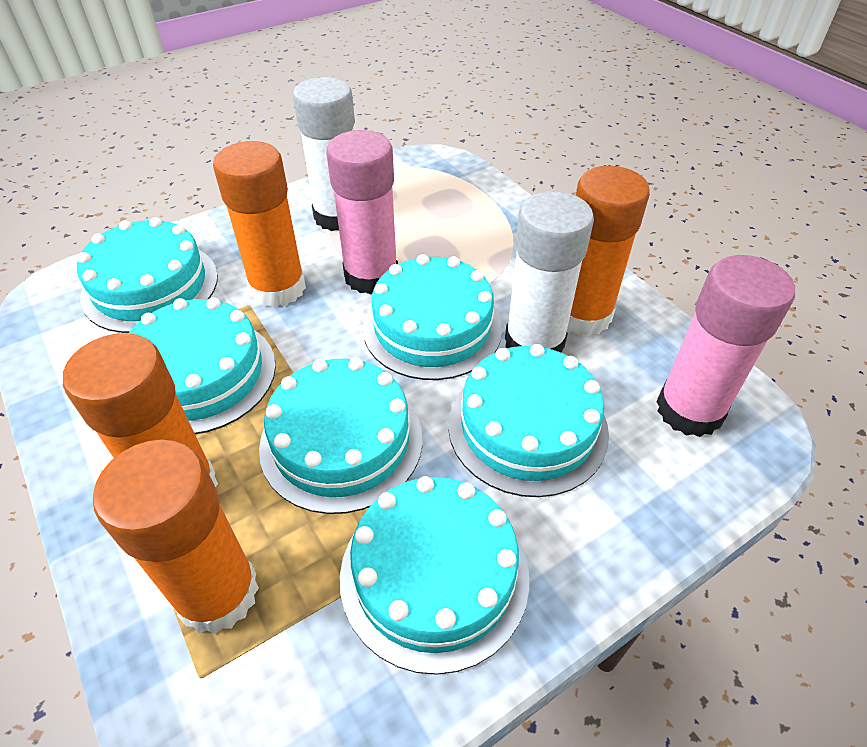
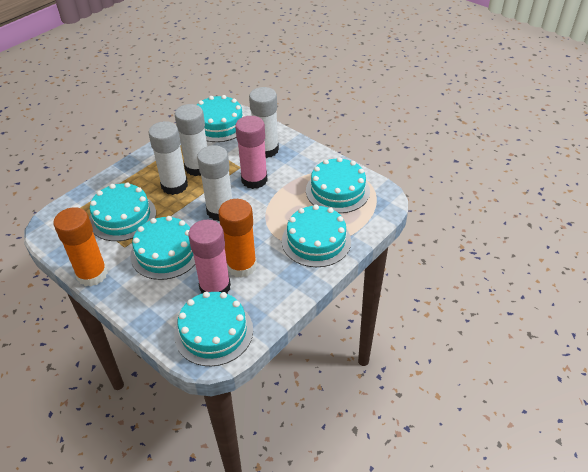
orange glue stick: 4 -> 2
white glue stick: 2 -> 4

